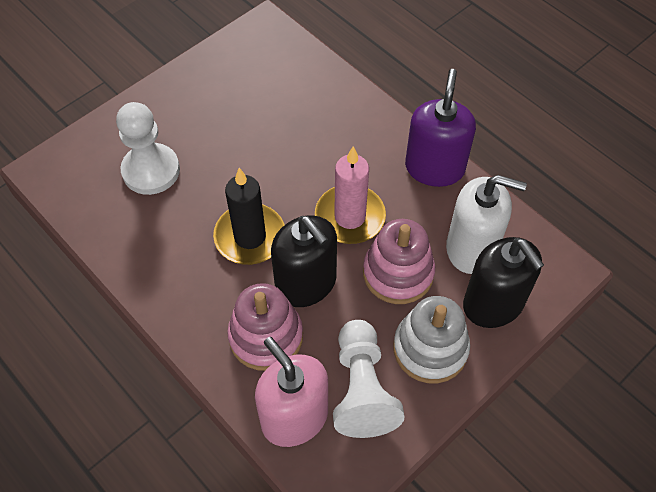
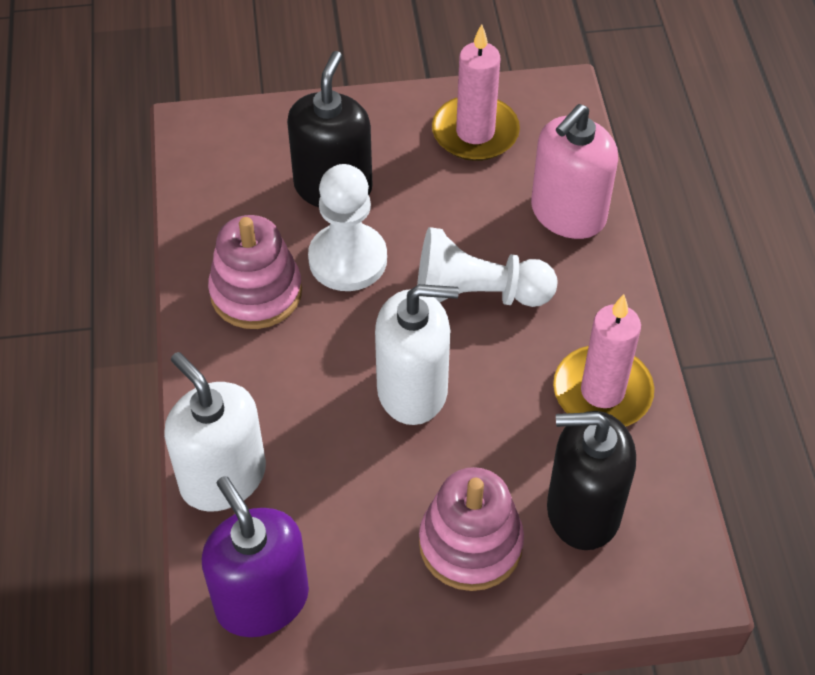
black candle: 1 -> 0
pink candle: 1 -> 2
white soap dispenser: 1 -> 2
white stacking toy: 1 -> 0

